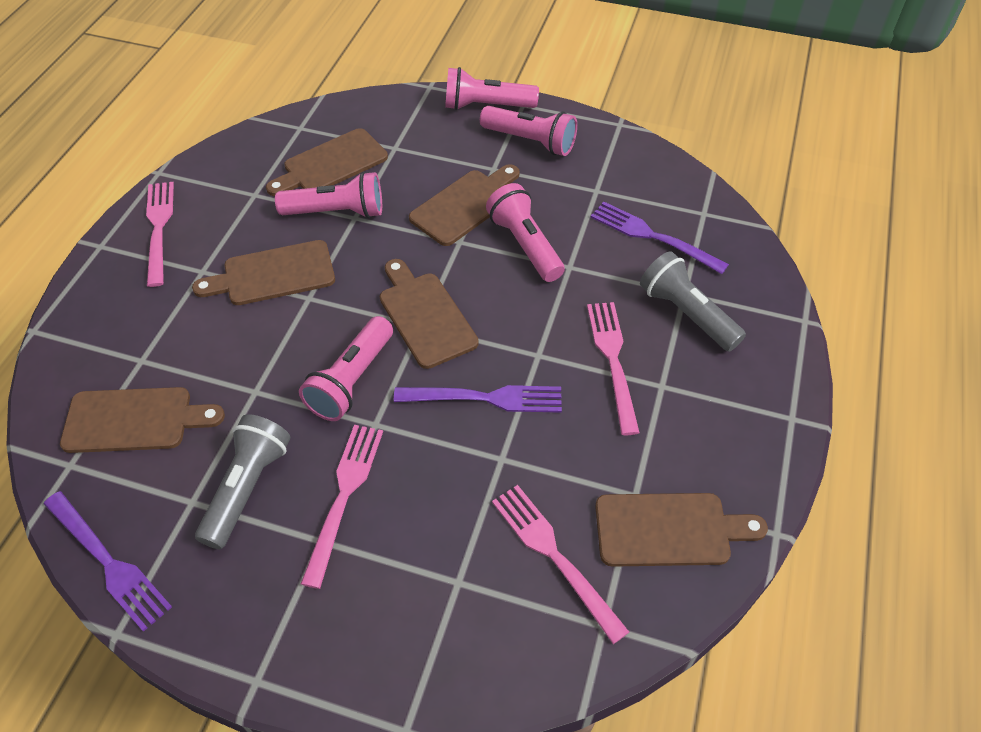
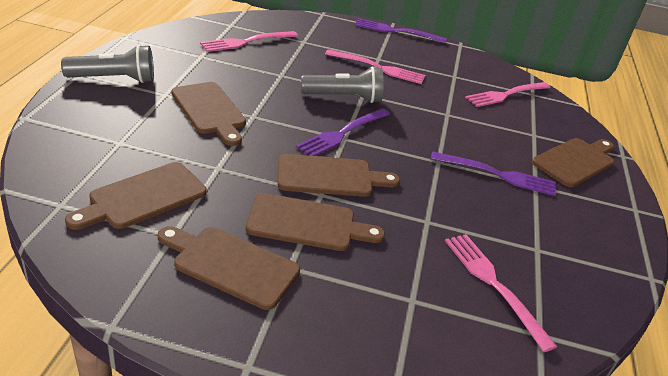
pink flashlight: 5 -> 0

